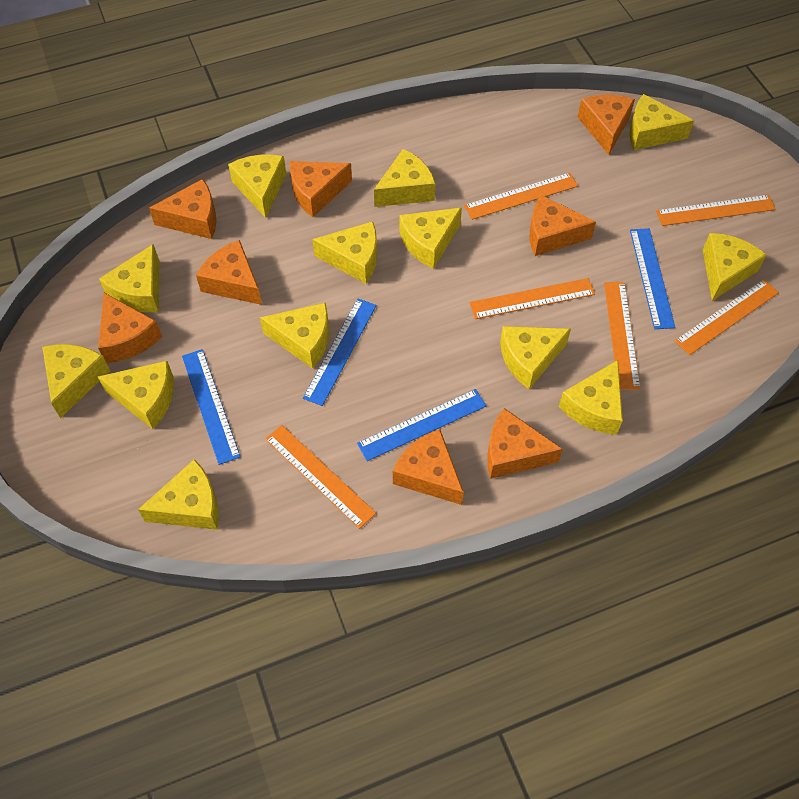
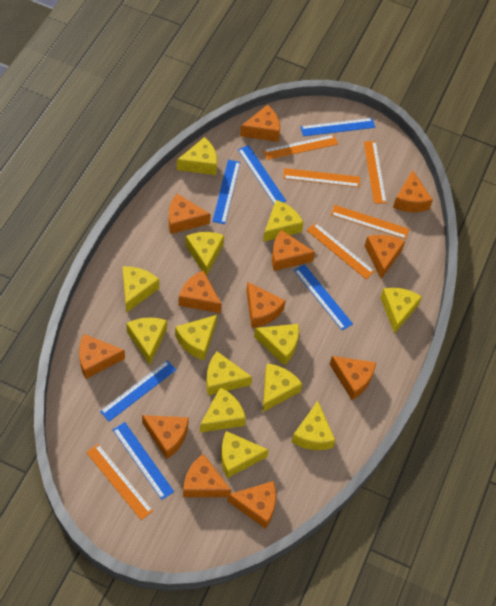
blue ruler: 4 -> 6
orange cheese: 8 -> 12

